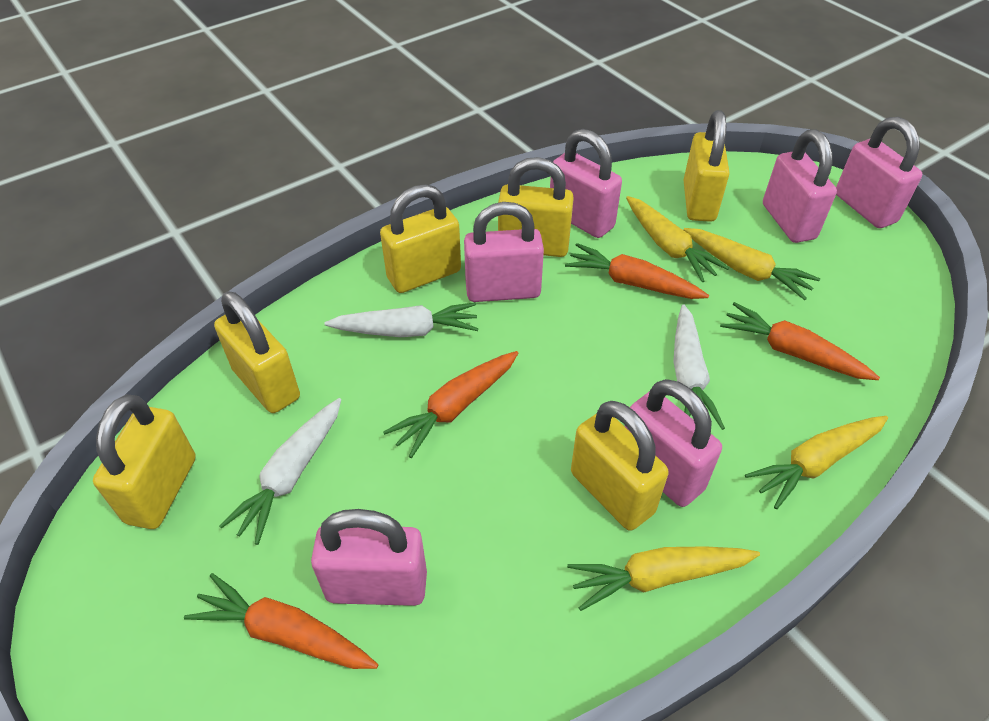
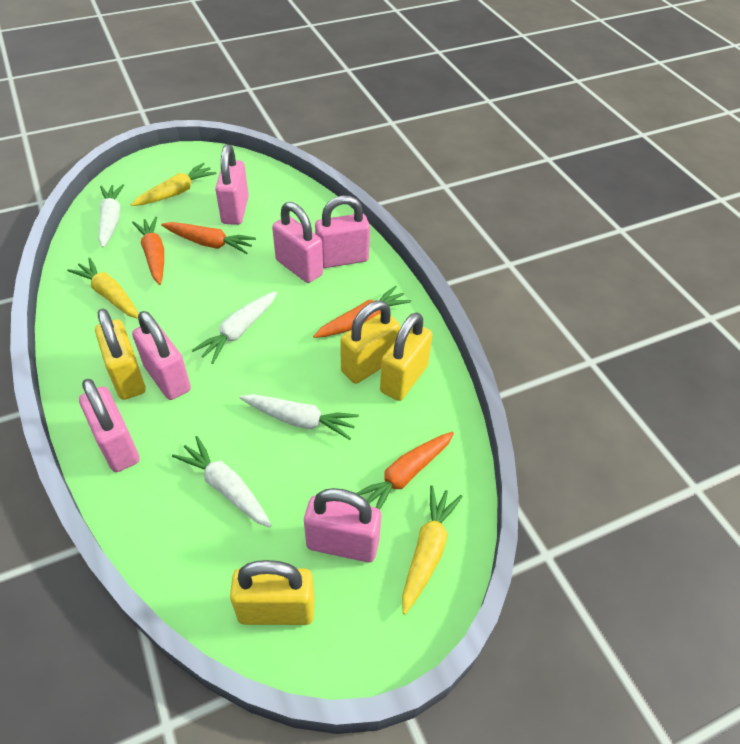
white carrot: 3 -> 4
yellow carrot: 4 -> 3
yellow padlock: 6 -> 4

